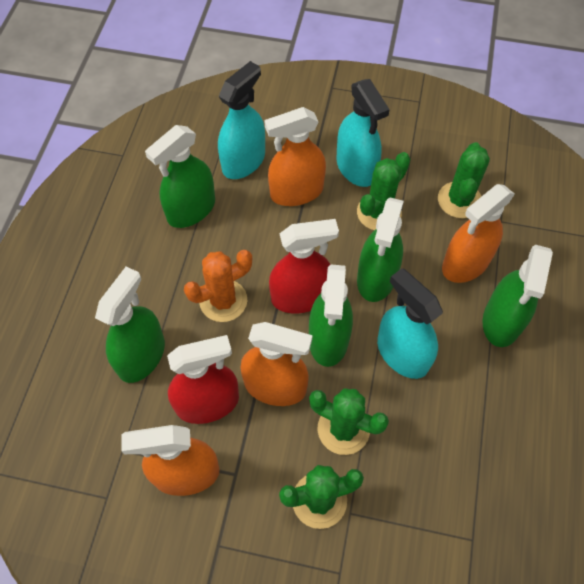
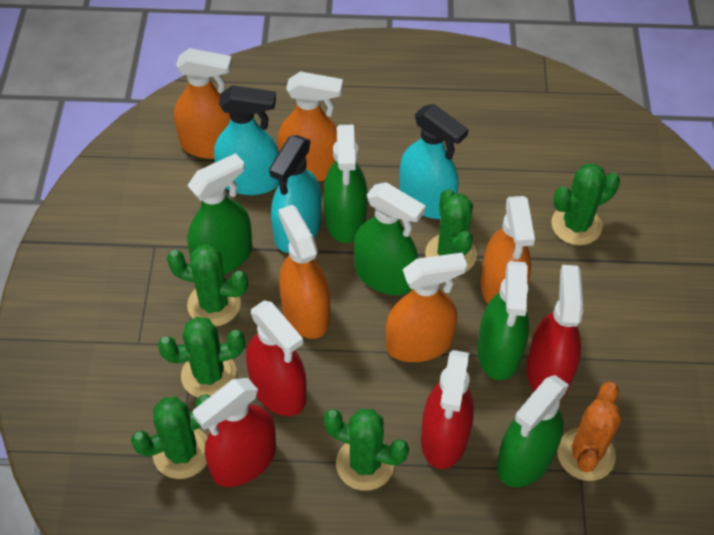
green cactus: 4 -> 6
orange spray bottle: 4 -> 5
red spray bottle: 2 -> 4

